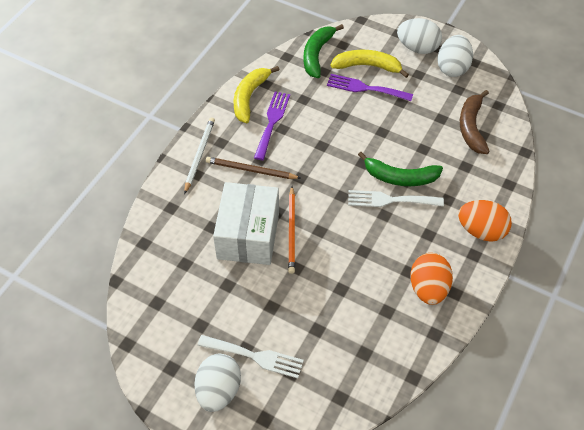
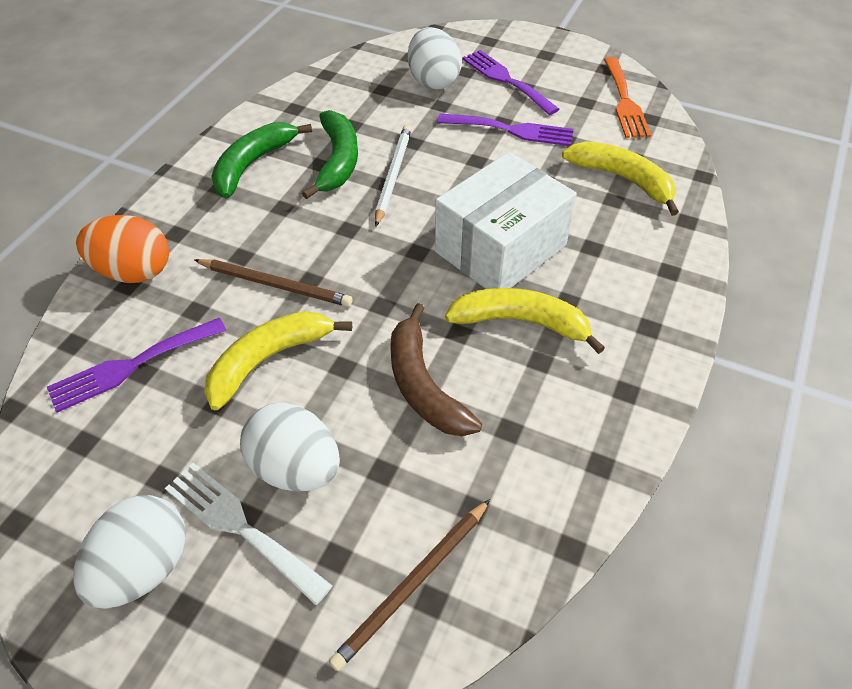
brown pencil: 1 -> 2
orange egg: 2 -> 1
orange fork: 0 -> 1
orange pencil: 1 -> 0
purple fork: 2 -> 3
white fork: 2 -> 1
yellow banana: 2 -> 3

